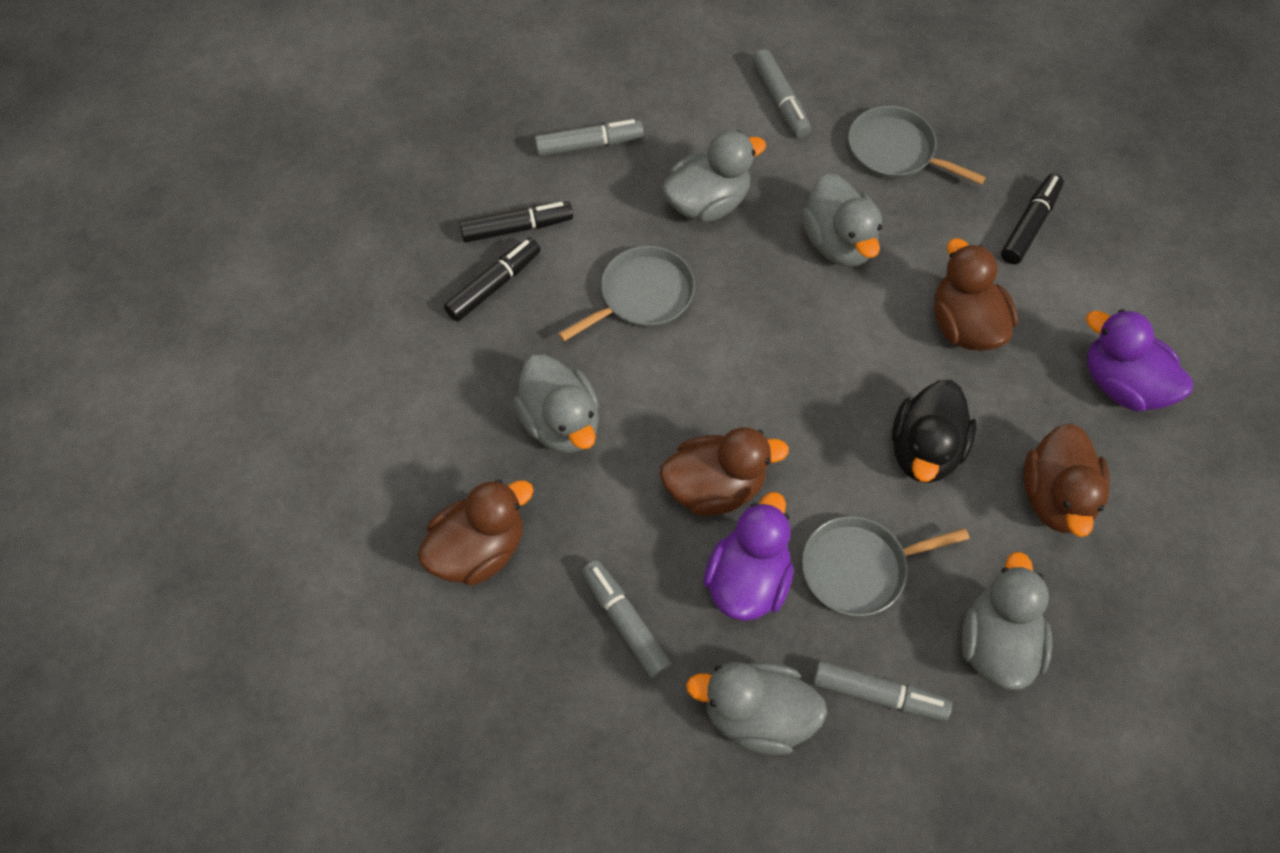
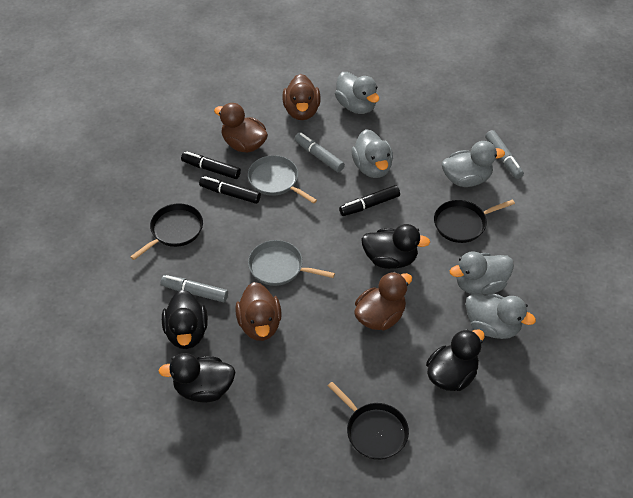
black duck: 1 -> 4
black pan: 0 -> 3
grey marker: 4 -> 3
grey pan: 3 -> 2
purple duck: 2 -> 0

